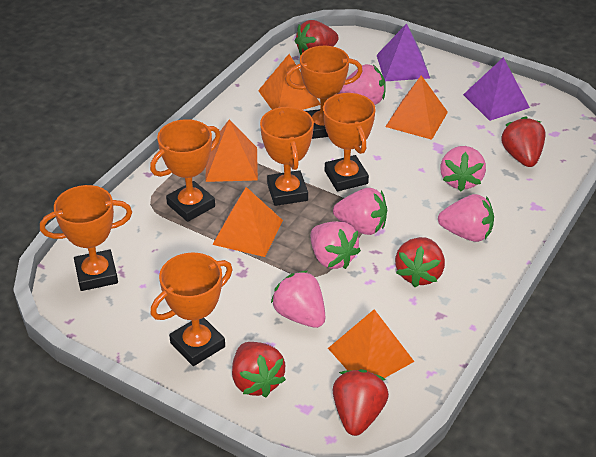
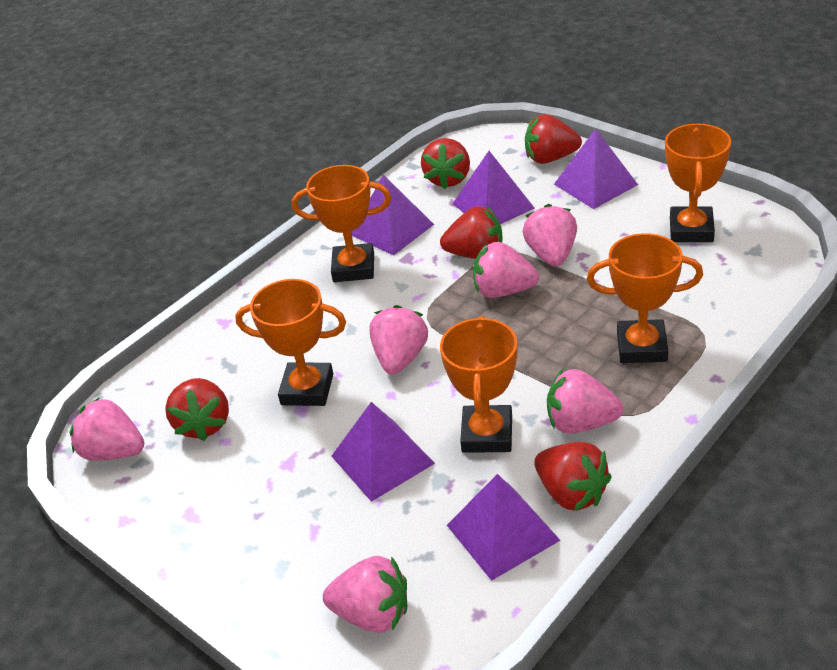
orange pyramid: 5 -> 0
orange trophy: 6 -> 5
purple pyramid: 2 -> 5

